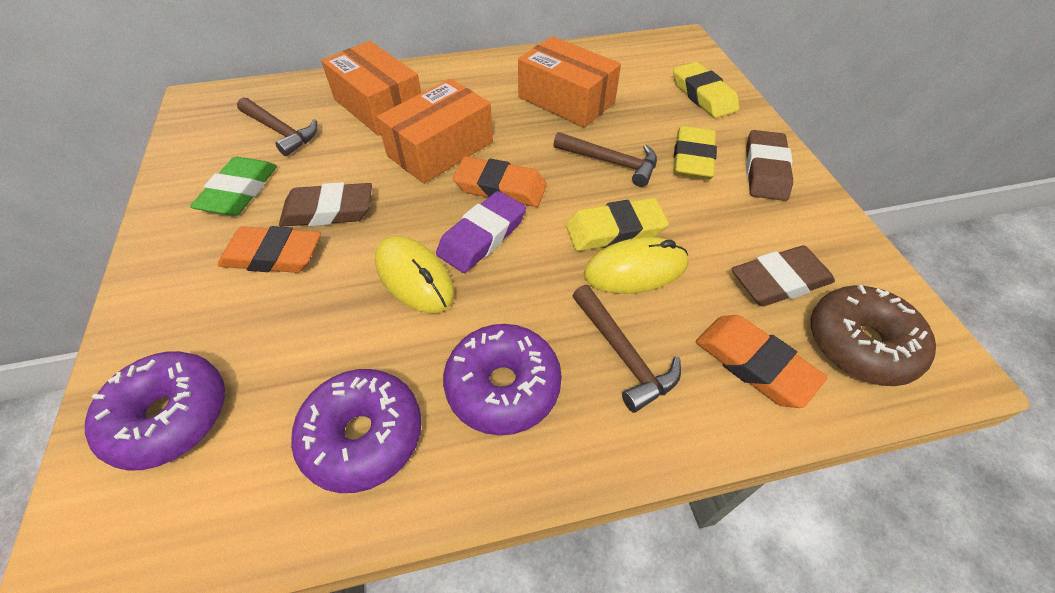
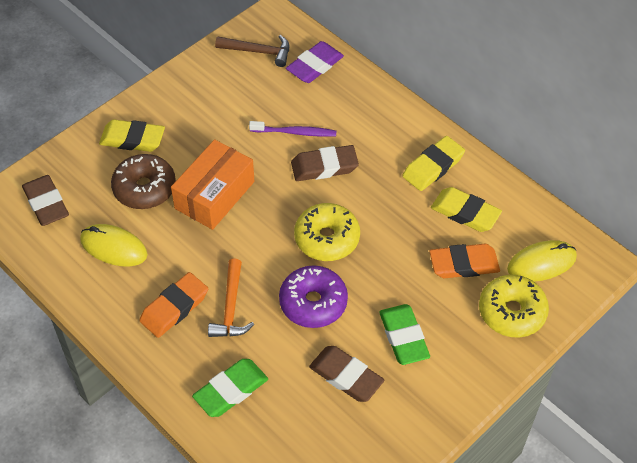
brown hammer: 3 -> 1
green eraser: 1 -> 2
orange box: 3 -> 1
orange eraser: 3 -> 2
orange hammer: 0 -> 1
purple donut: 3 -> 1
purple toothbrush: 0 -> 1
yellow donut: 0 -> 2

